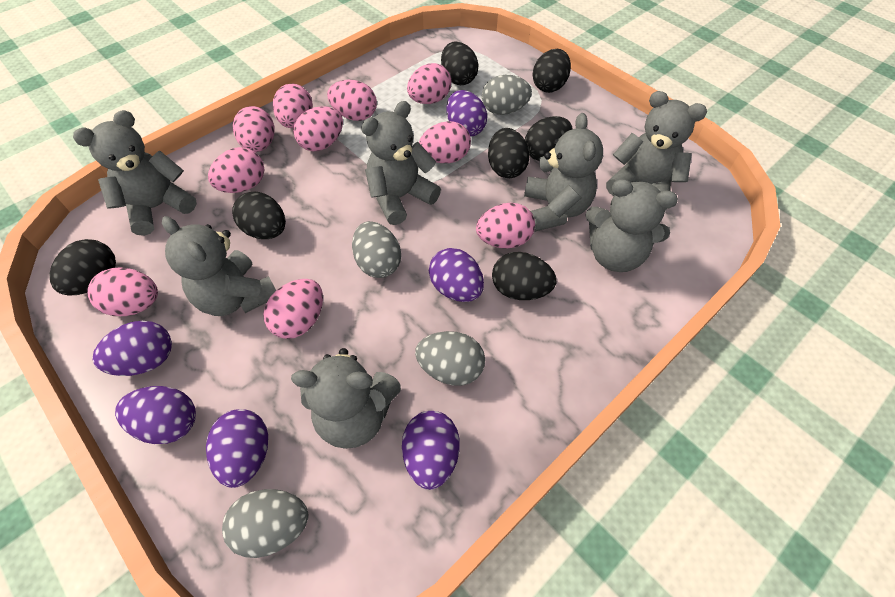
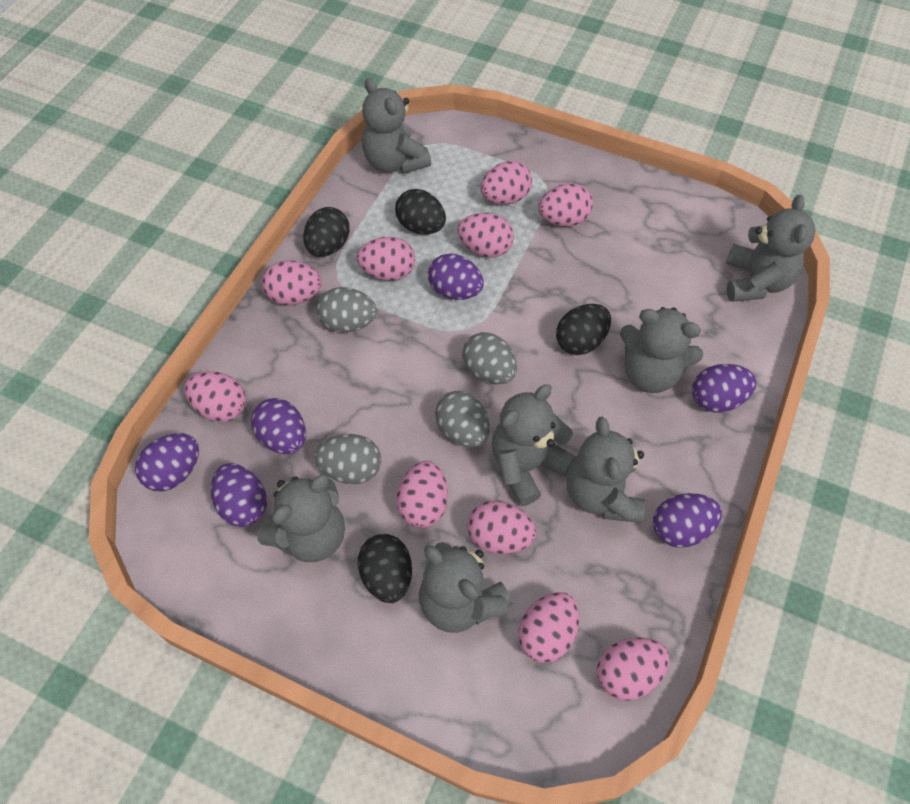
black egg: 7 -> 4

